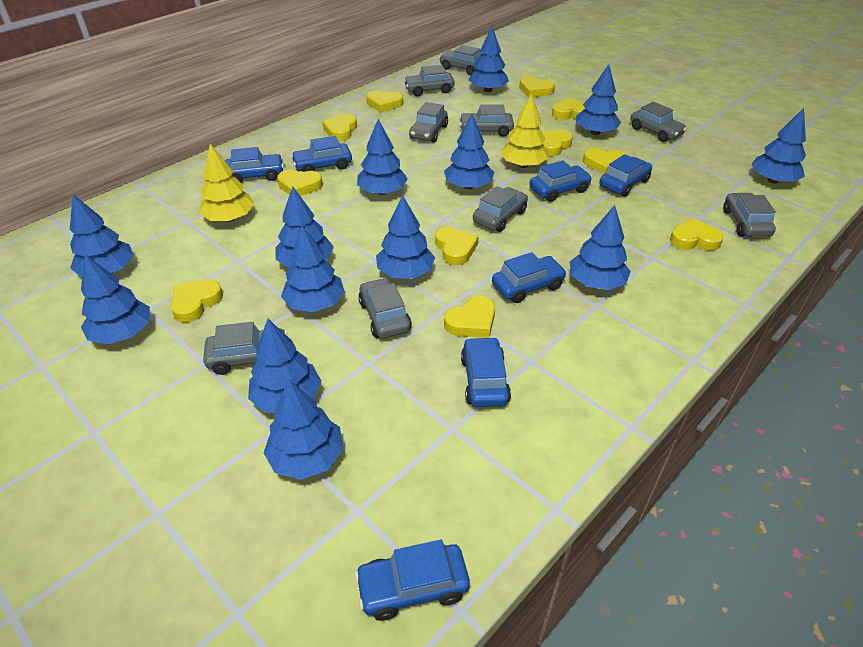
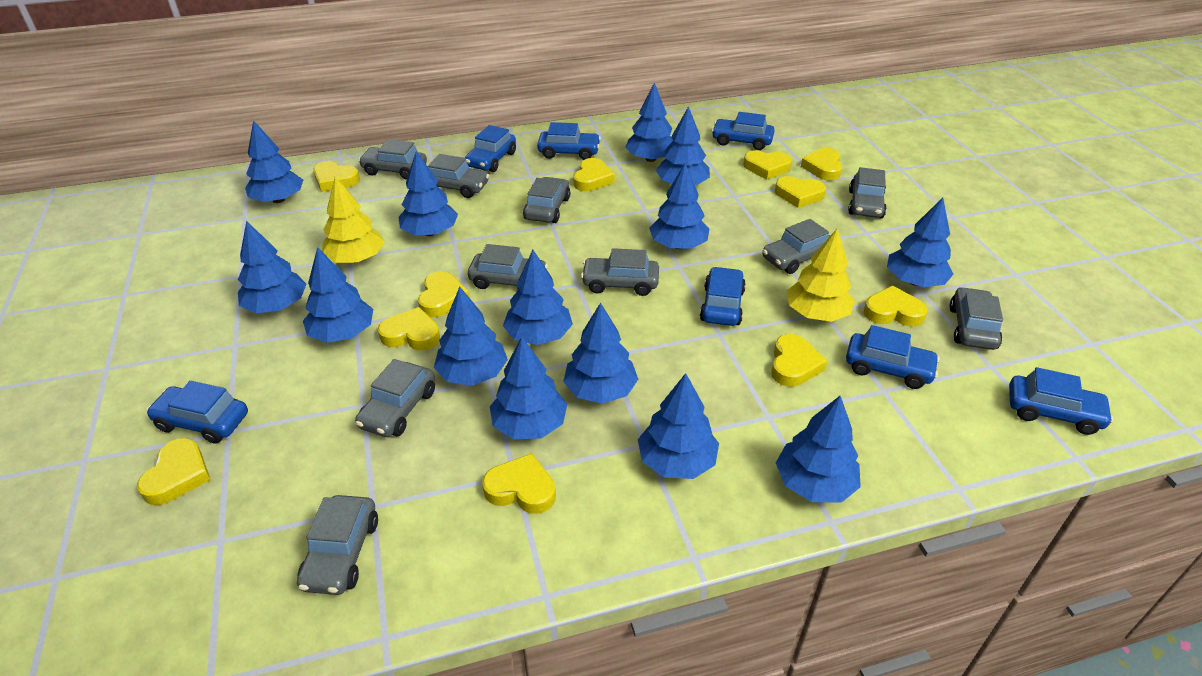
blue tree: 13 -> 14
grey car: 9 -> 10

